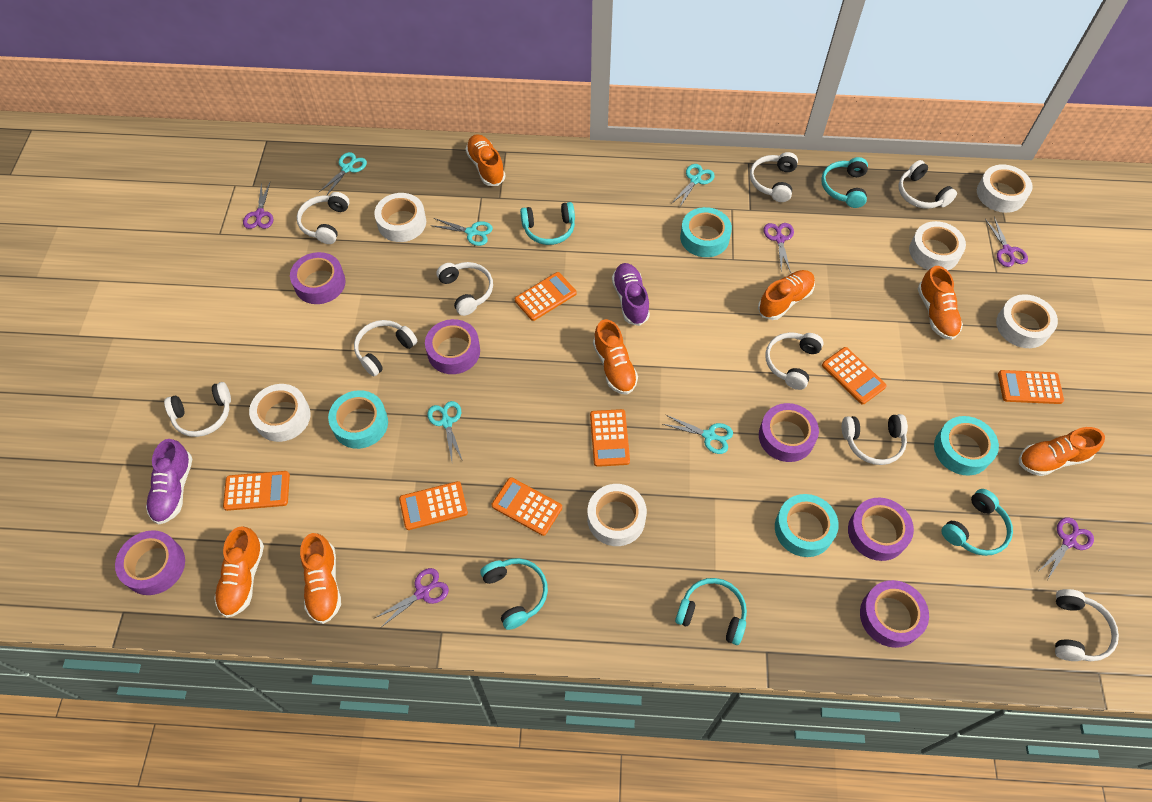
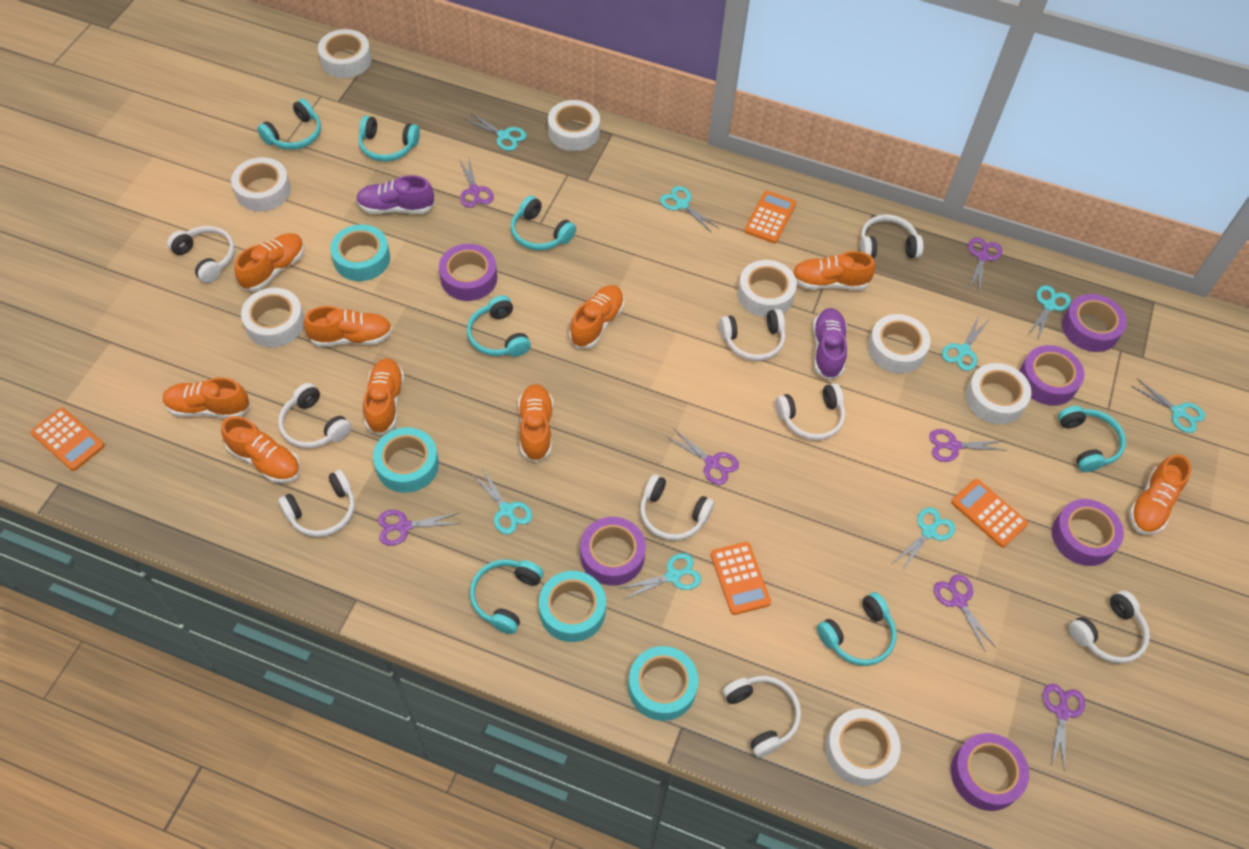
orange calculator: 7 -> 4
orange shoe: 7 -> 9
purple scissors: 5 -> 7
turquoise headphones: 5 -> 7
turquoise scissors: 5 -> 8
white tape: 6 -> 8

